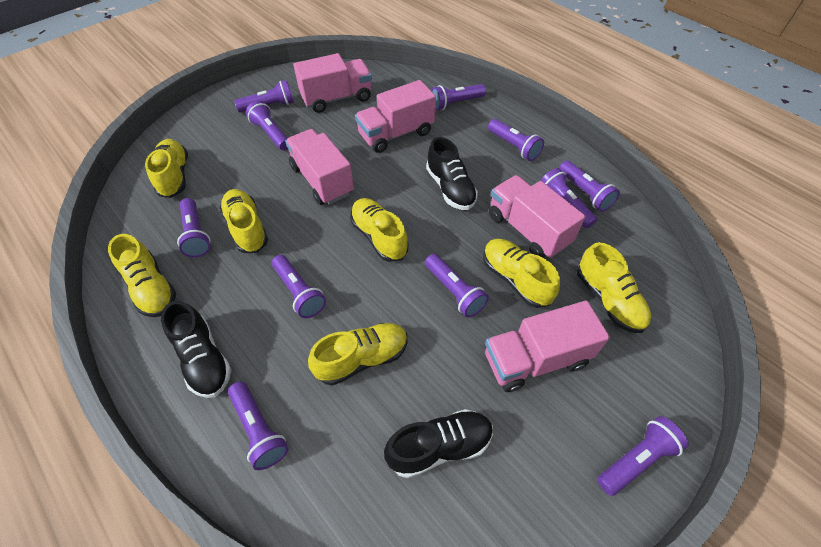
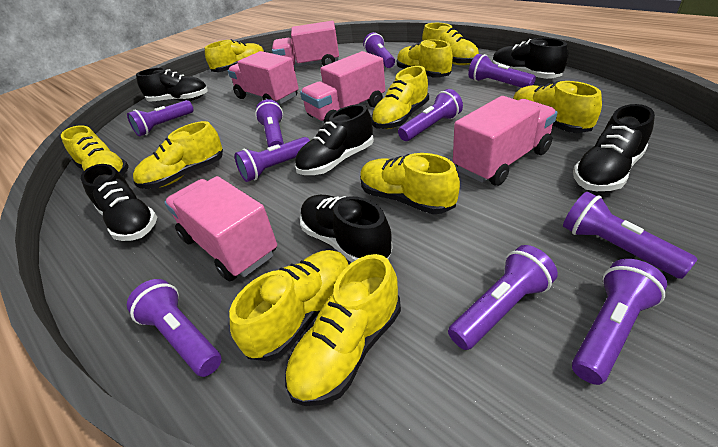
black shoe: 3 -> 6
purple flashlight: 11 -> 10
yellow shoe: 7 -> 10

